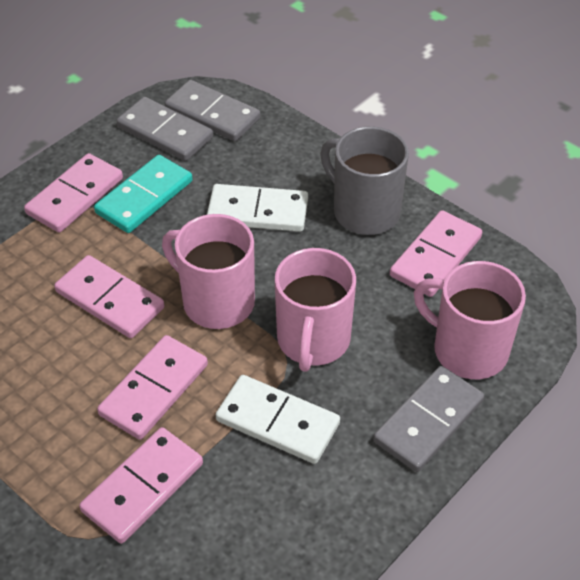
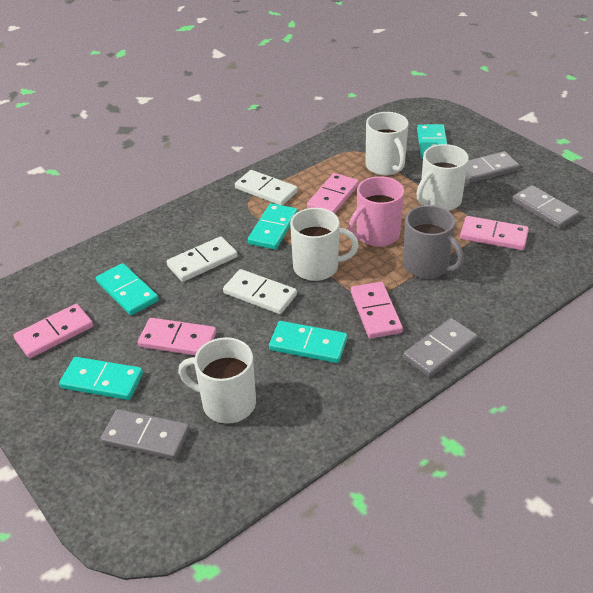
grey domino: 3 -> 4
pink mug: 3 -> 1
turquoise domino: 1 -> 5
white domino: 2 -> 3
white mug: 0 -> 4

